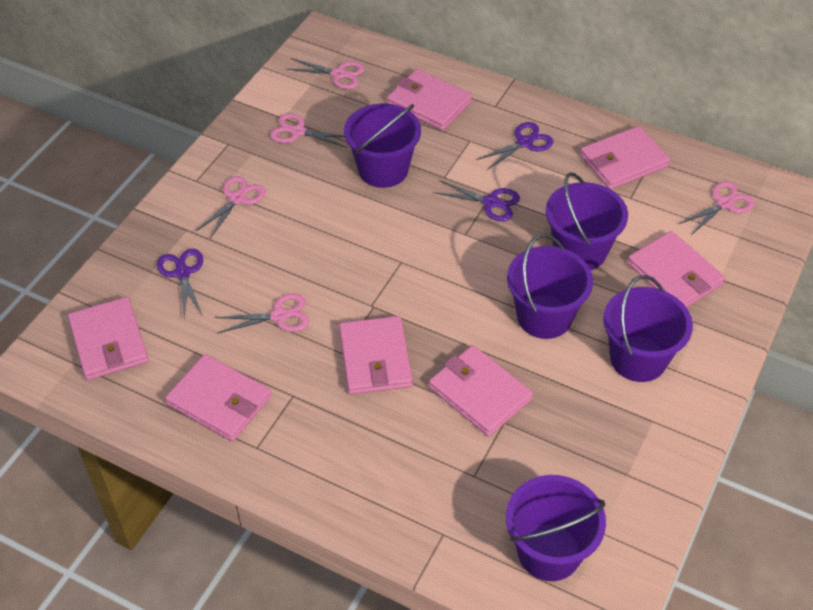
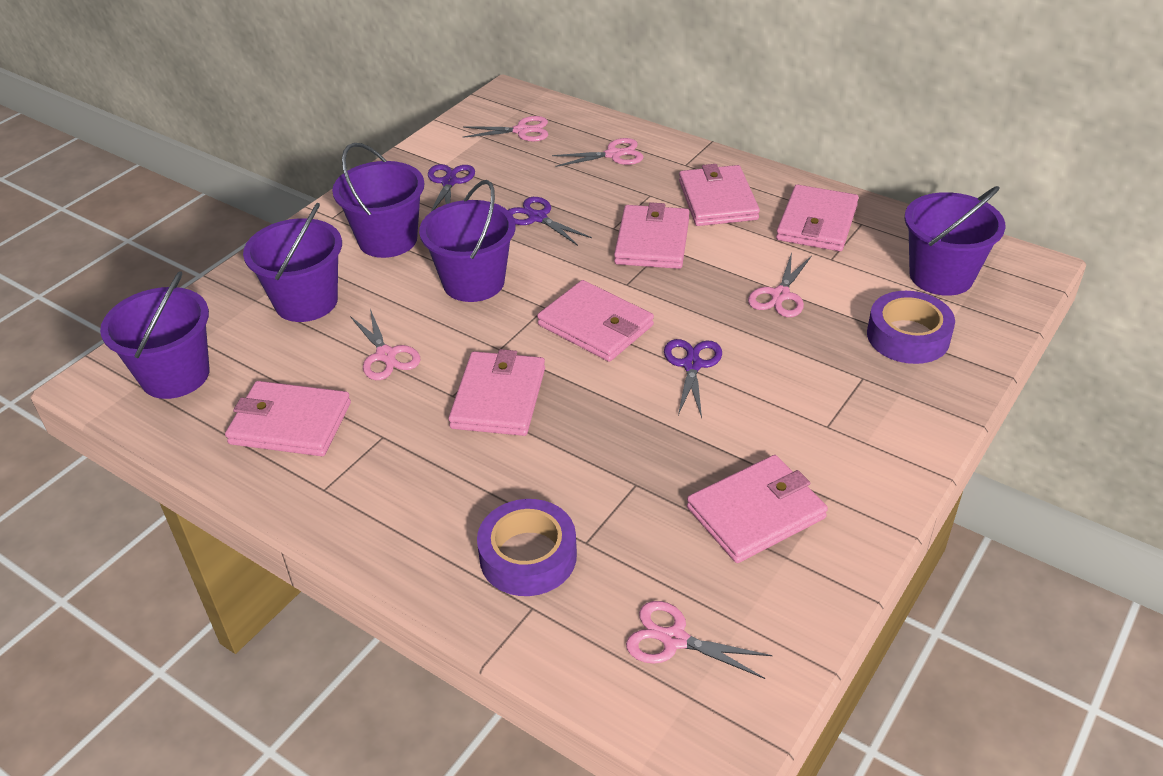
purple tape: 0 -> 2

